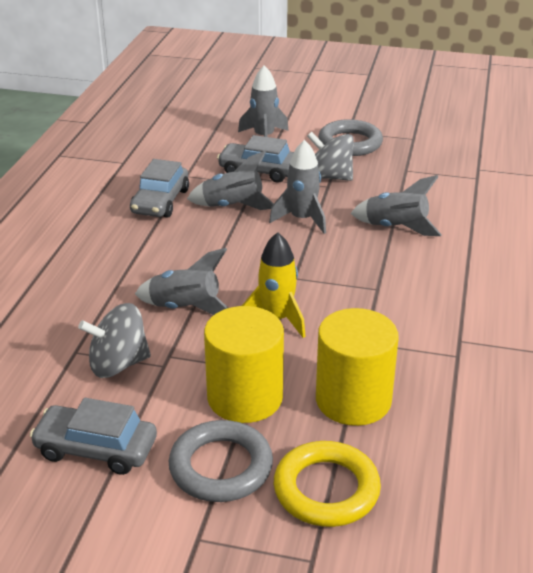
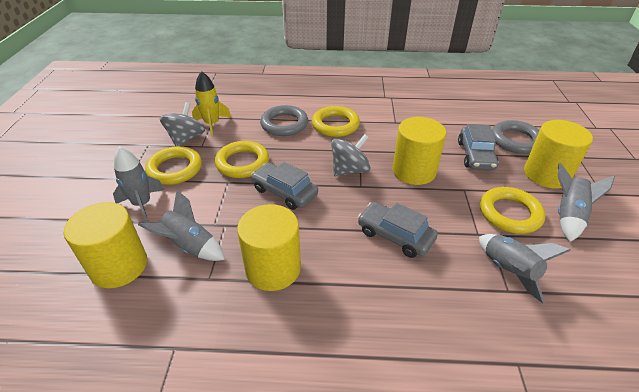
grey rocket: 5 -> 4
yellow cylinder: 2 -> 4
yellow ring: 1 -> 4

